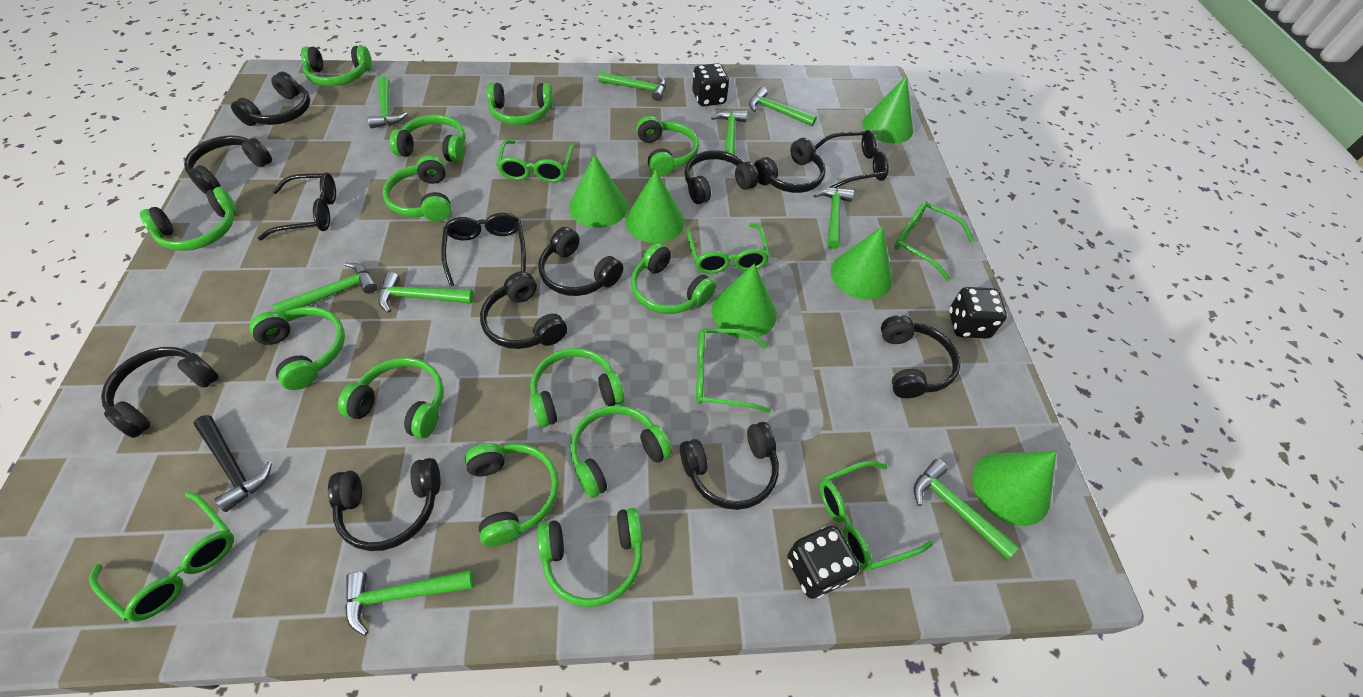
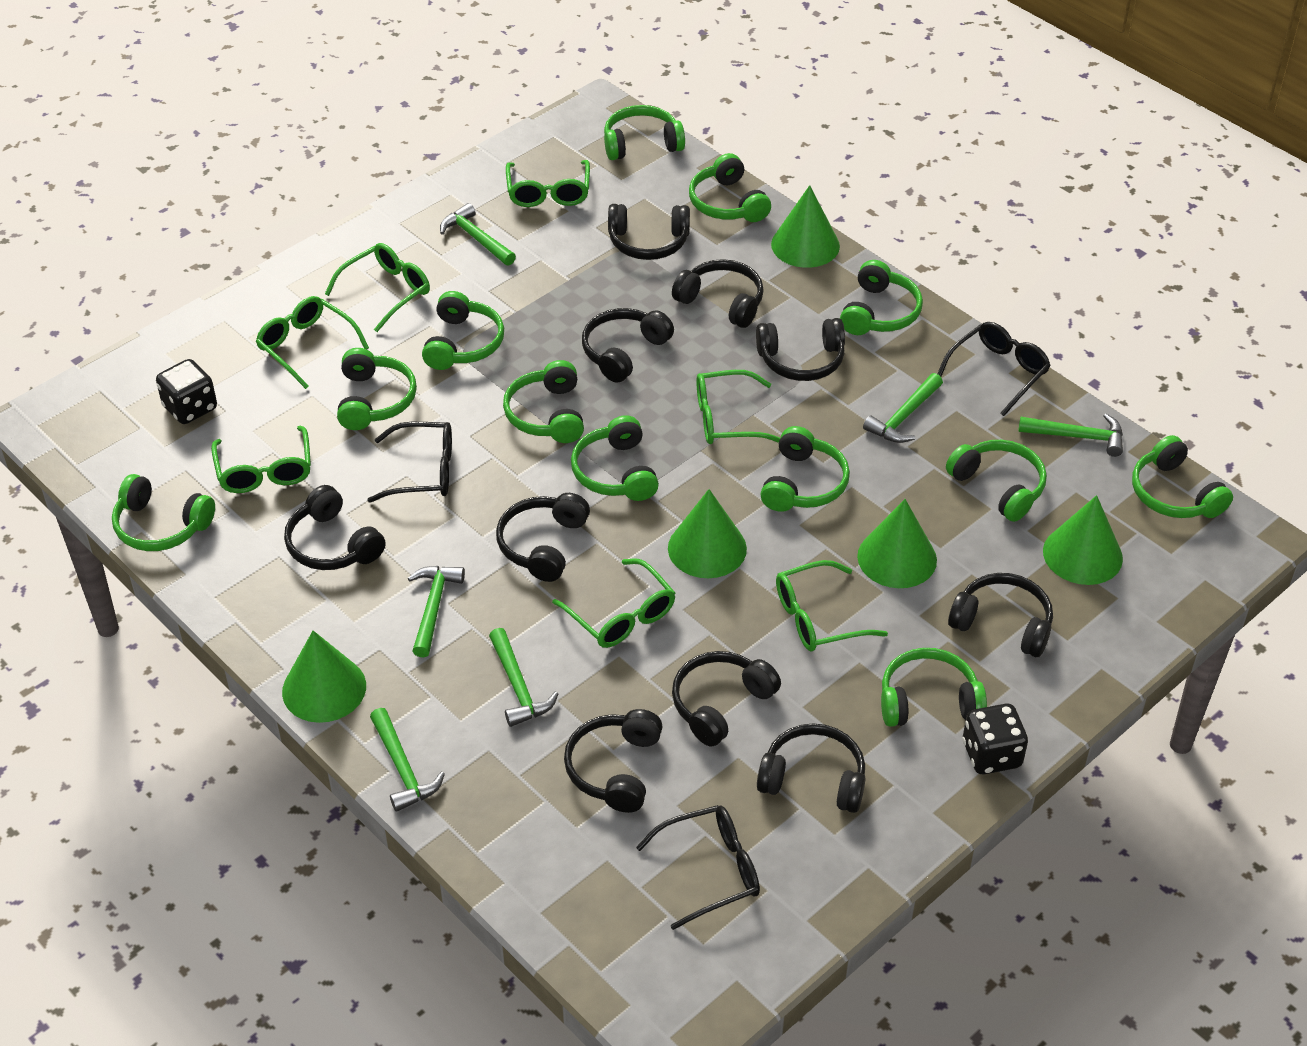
black dice: 3 -> 2
black hammer: 1 -> 0
green cone: 6 -> 5
green glasses: 6 -> 7
green hammer: 9 -> 6
green headphones: 13 -> 12

